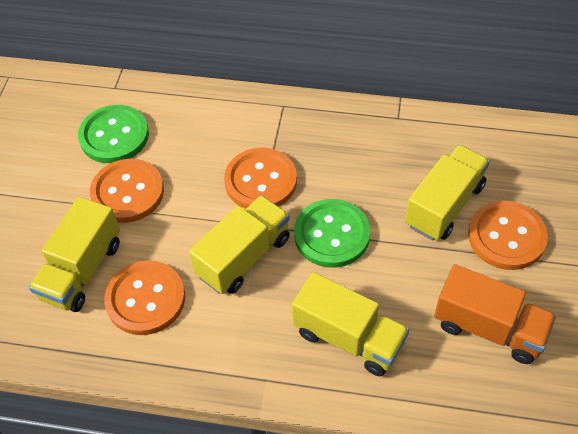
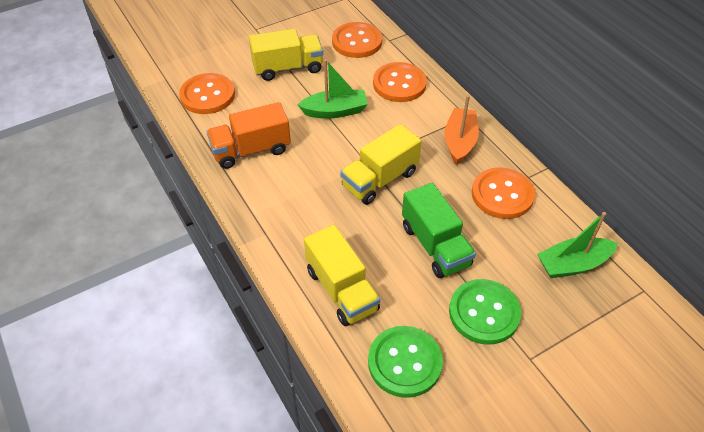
green boat: 0 -> 2
green truck: 0 -> 1
orange boat: 0 -> 1
yellow truck: 4 -> 3

